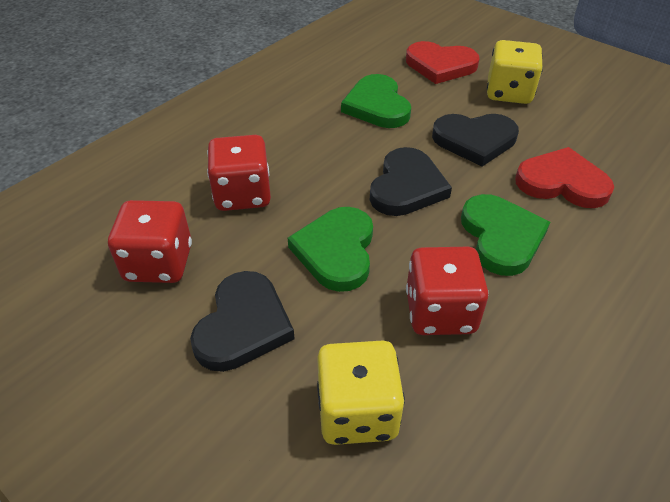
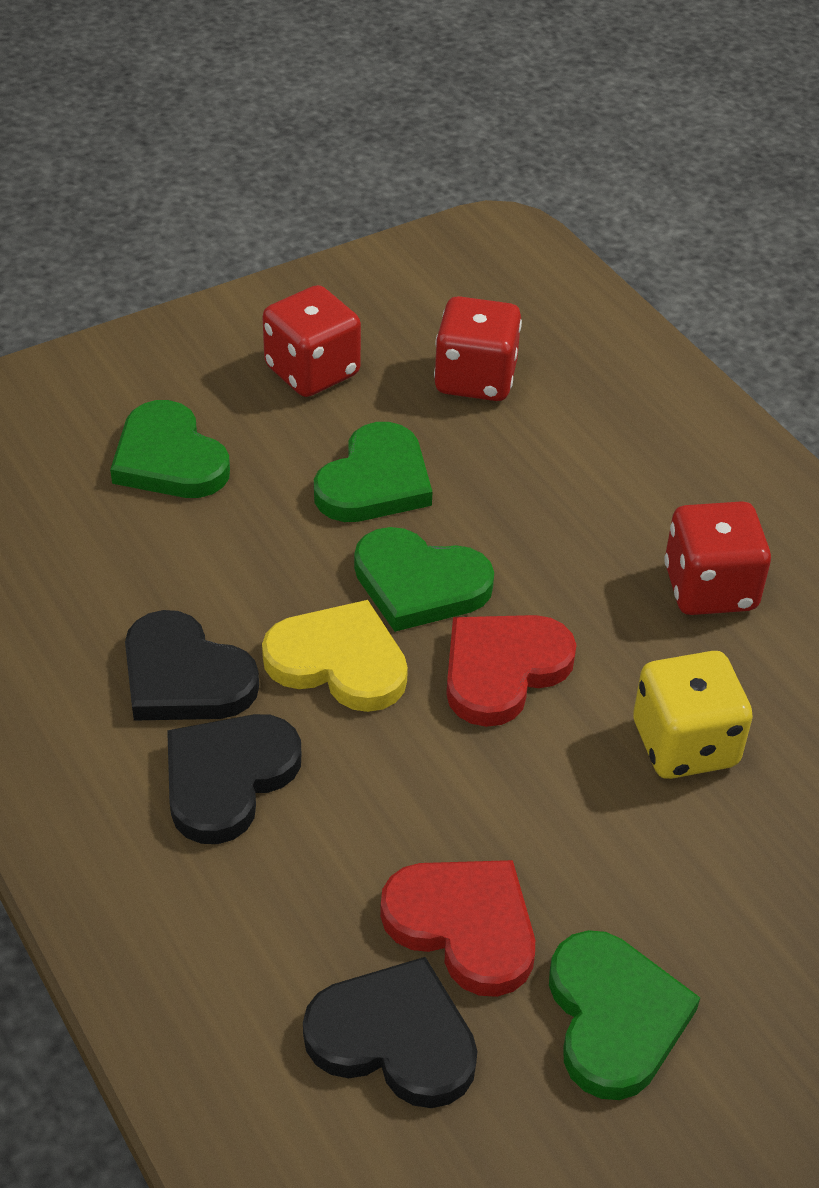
green heart: 3 -> 4
yellow dice: 2 -> 1
yellow heart: 0 -> 1

